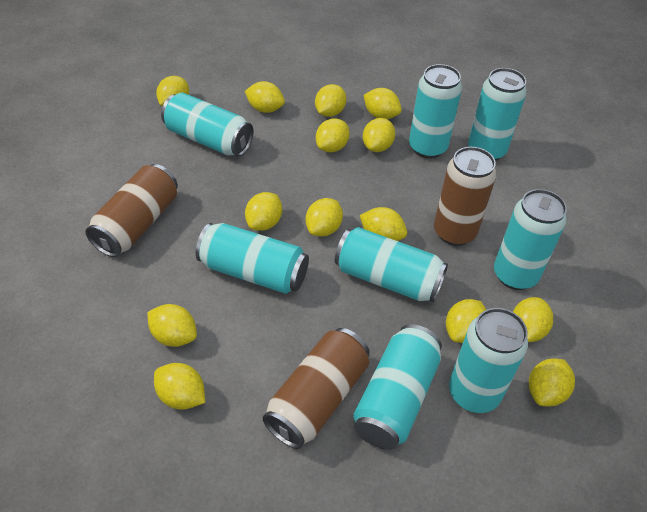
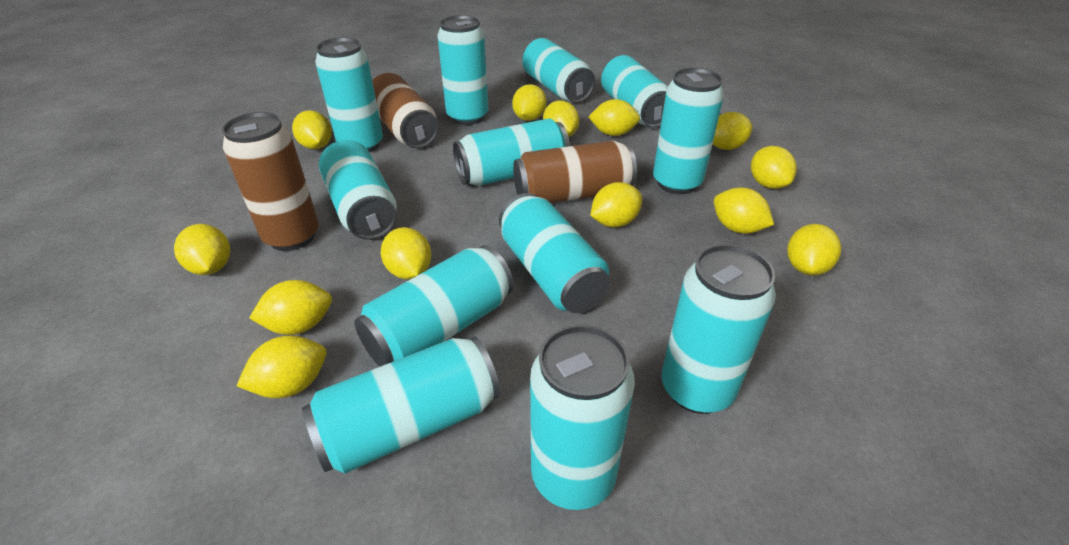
turquoise can: 8 -> 12
yellow lemon: 14 -> 13

